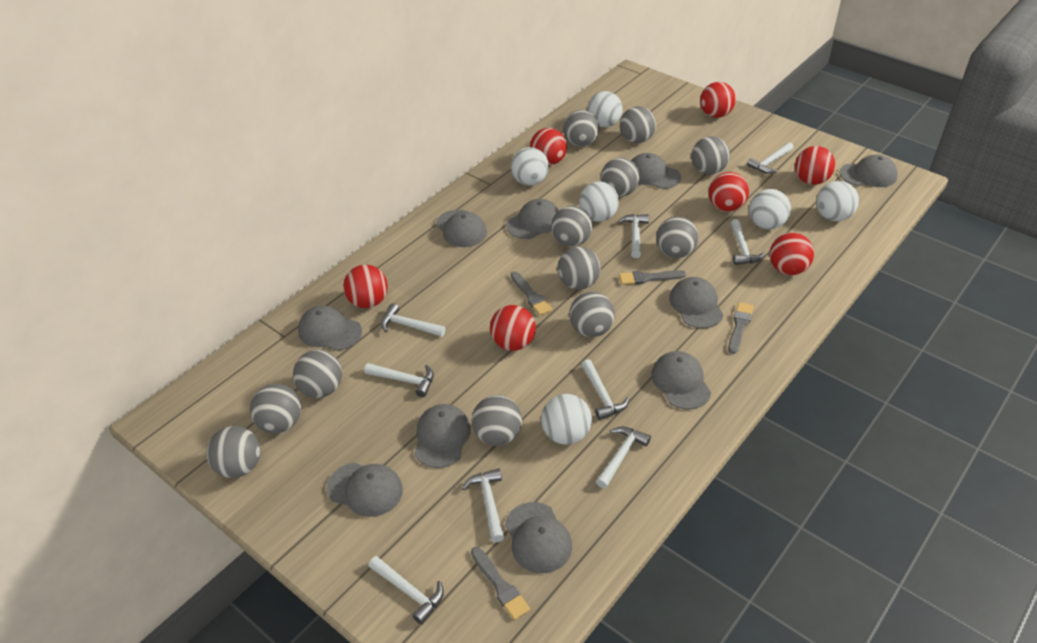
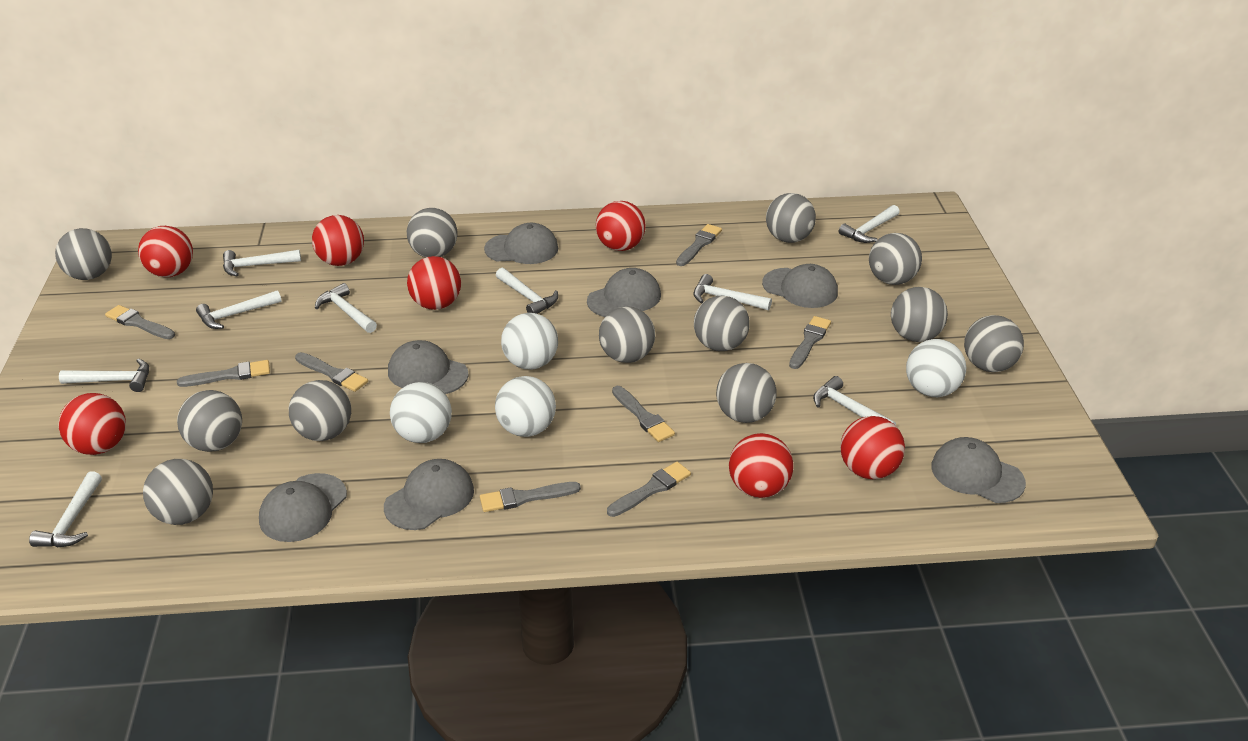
grey brush: 4 -> 8
grey cap: 10 -> 7
white ball: 6 -> 4

